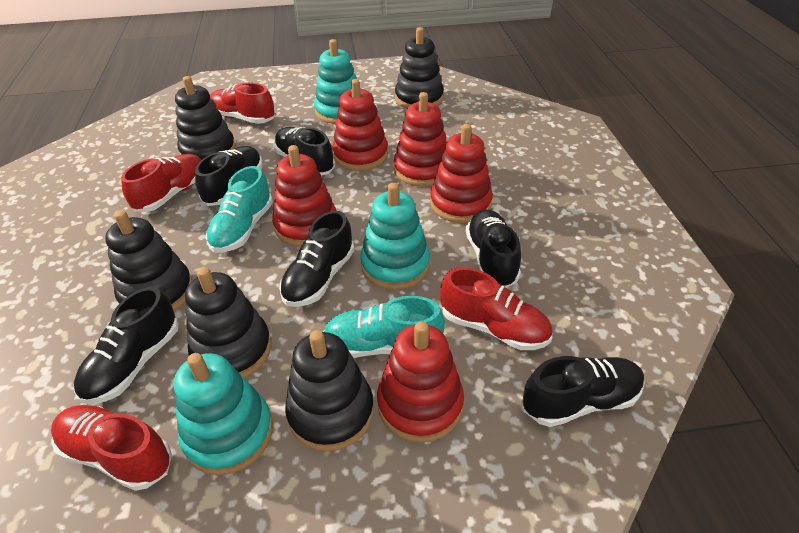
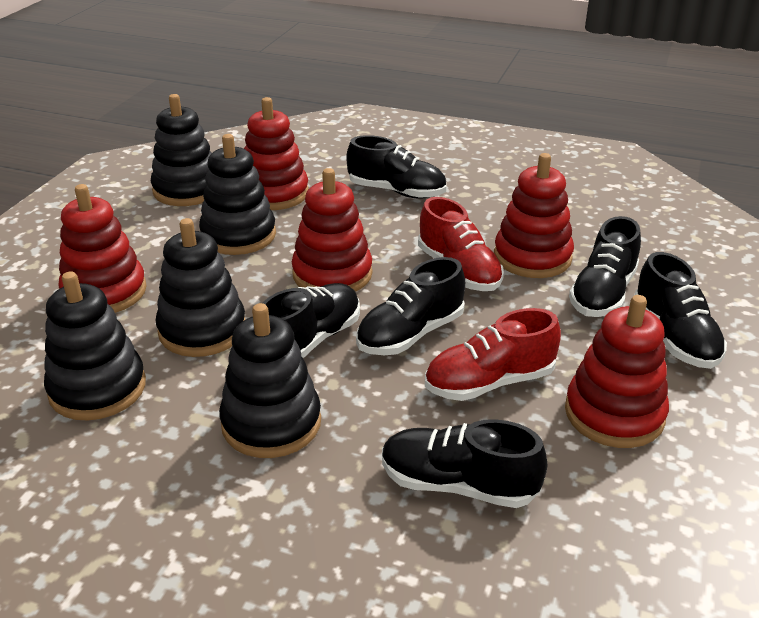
red shoe: 4 -> 2
turquoise shoe: 2 -> 0
turquoise stacking toy: 3 -> 0

